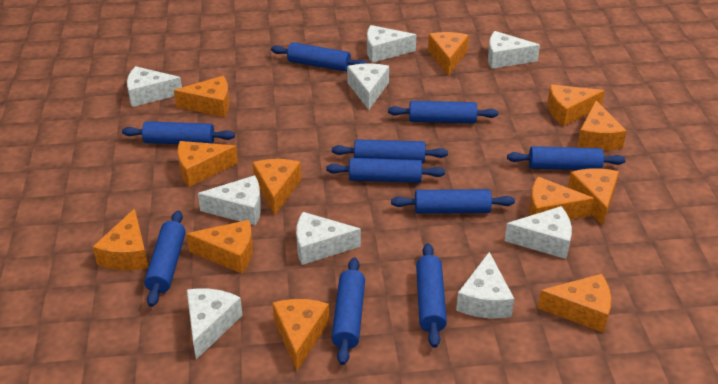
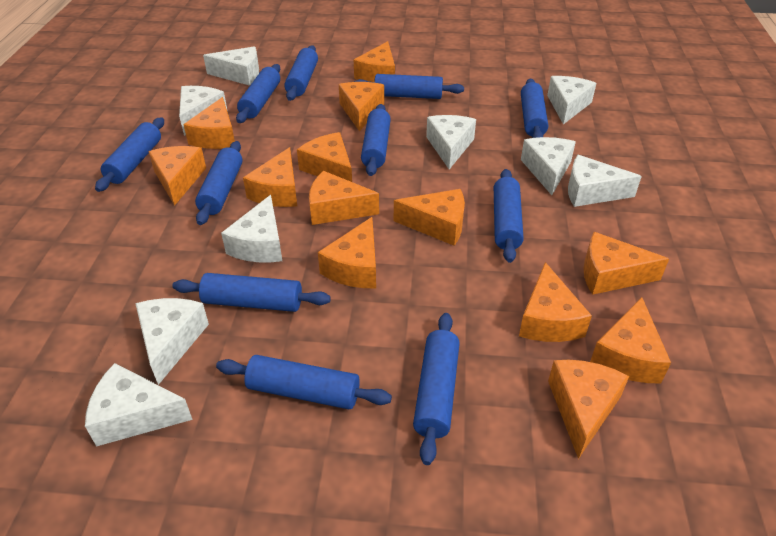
blue rolling pin: 10 -> 11
orange cheese: 12 -> 13

